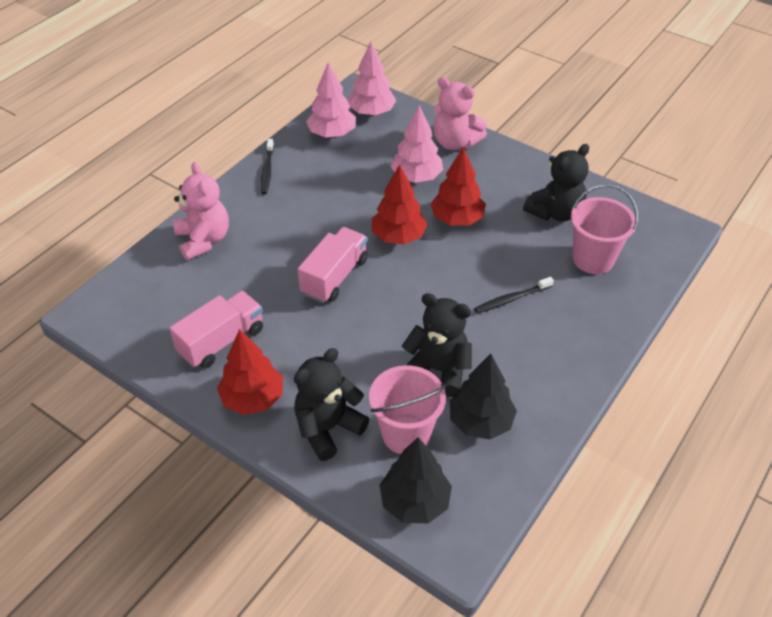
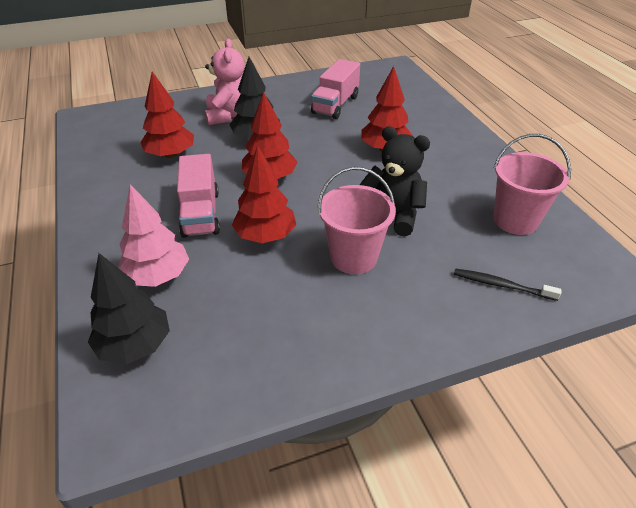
black teddy bear: 3 -> 1
black toothbrush: 2 -> 1
pink teddy bear: 2 -> 1
pink tree: 3 -> 1
red tree: 3 -> 4

